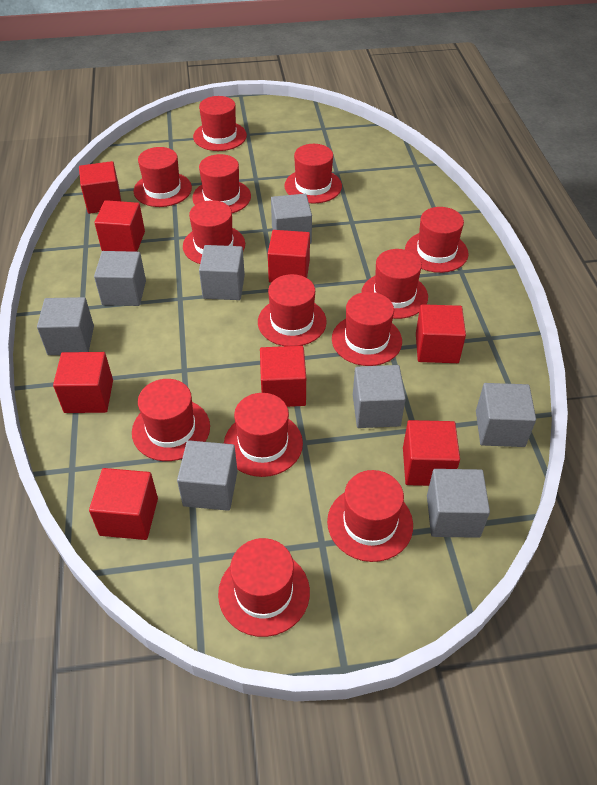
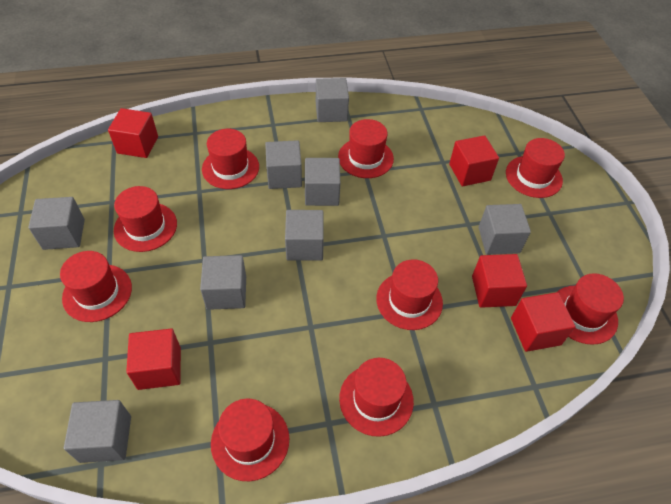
red cube: 8 -> 5
red hat: 13 -> 9

